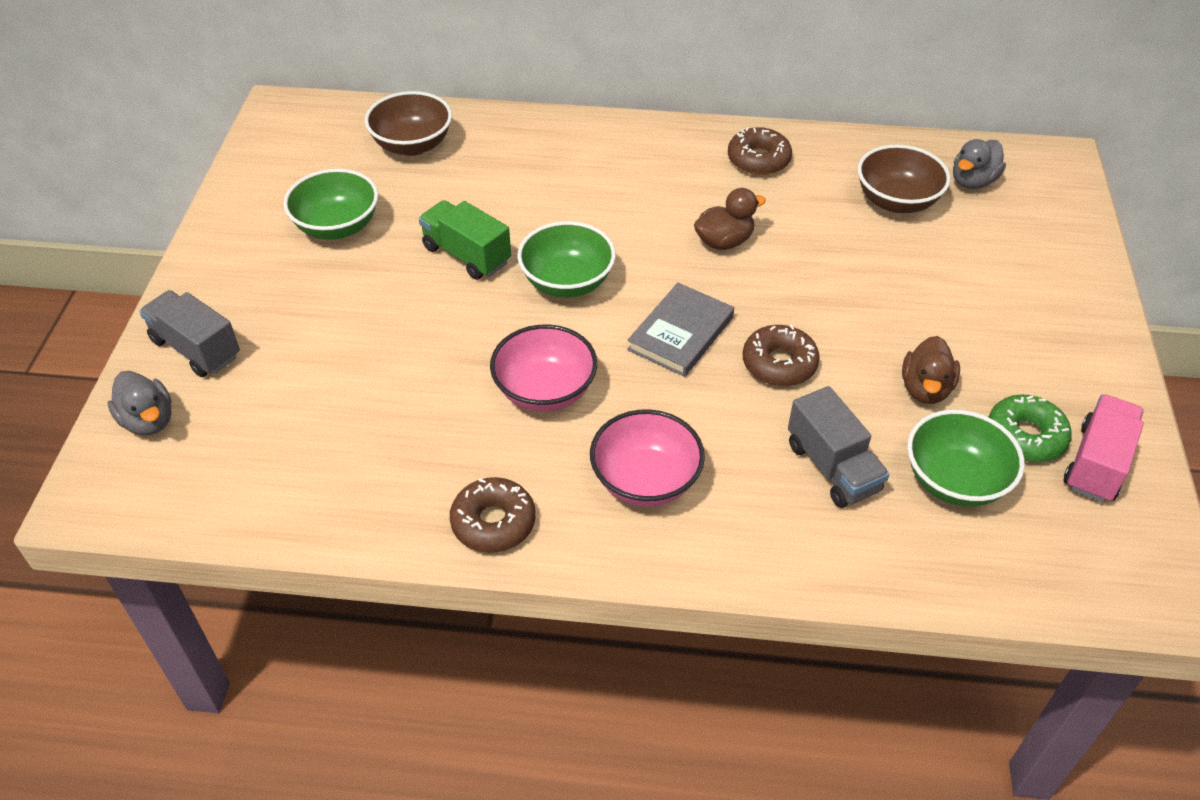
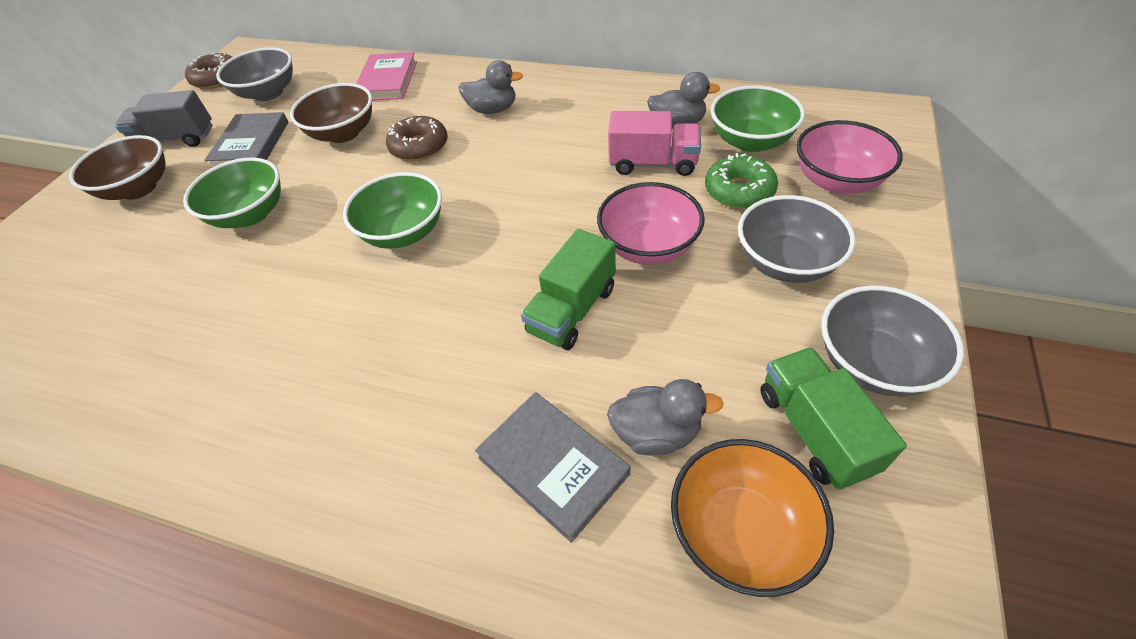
brown donut: 3 -> 2
brown duck: 2 -> 0
green truck: 1 -> 2
grey book: 1 -> 2
grey bowl: 0 -> 3
grey duck: 2 -> 3
grey truck: 2 -> 1
orange bowl: 0 -> 1
pink book: 0 -> 1

